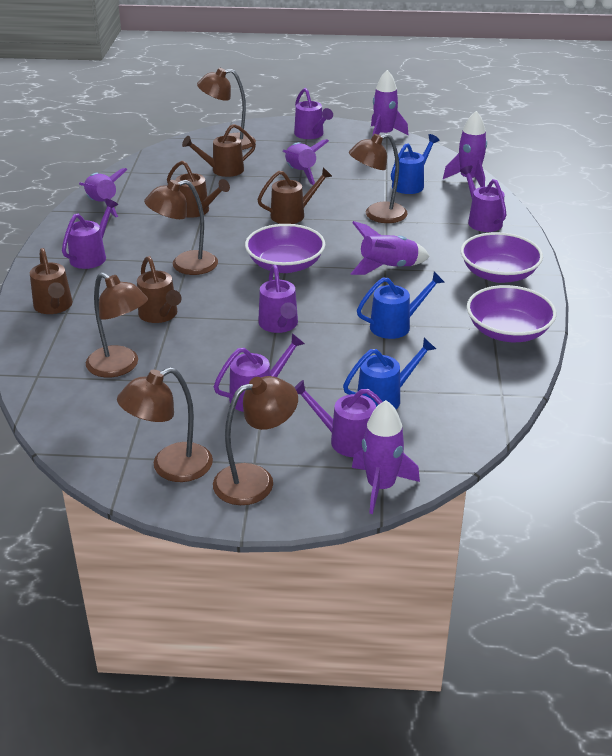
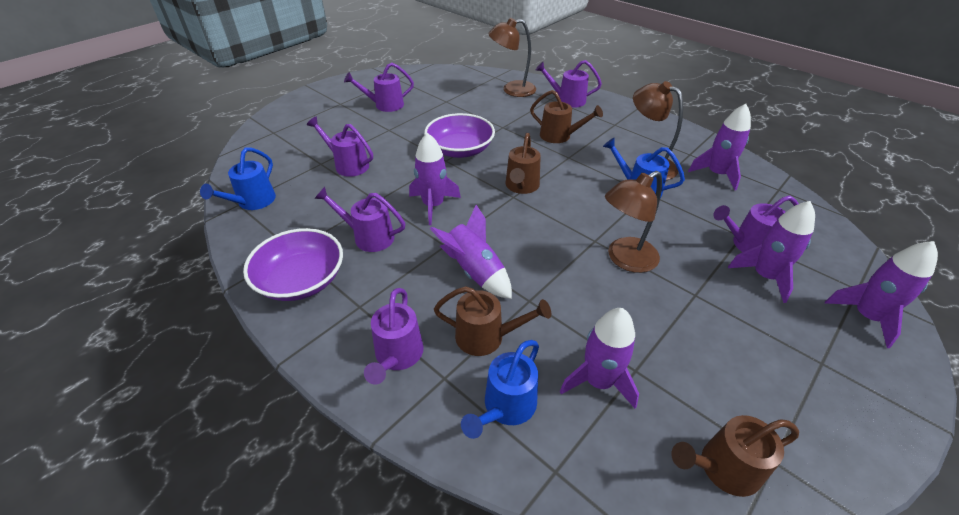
brown lamp: 6 -> 3
brown watering can: 5 -> 4
purple bowl: 3 -> 2

